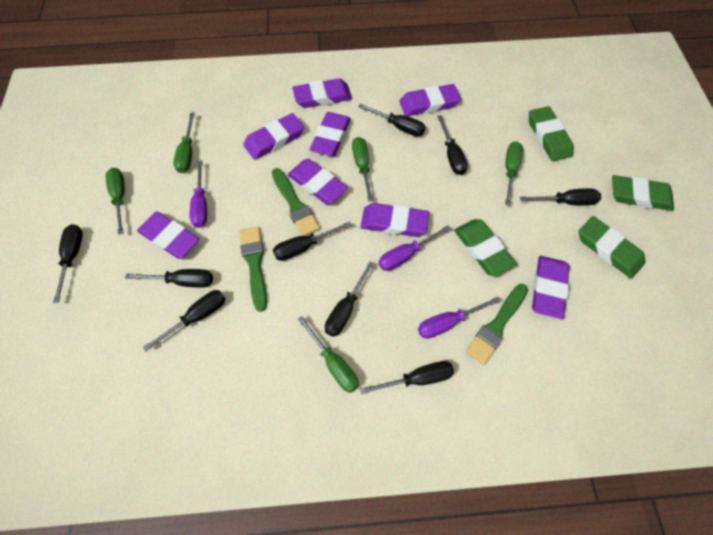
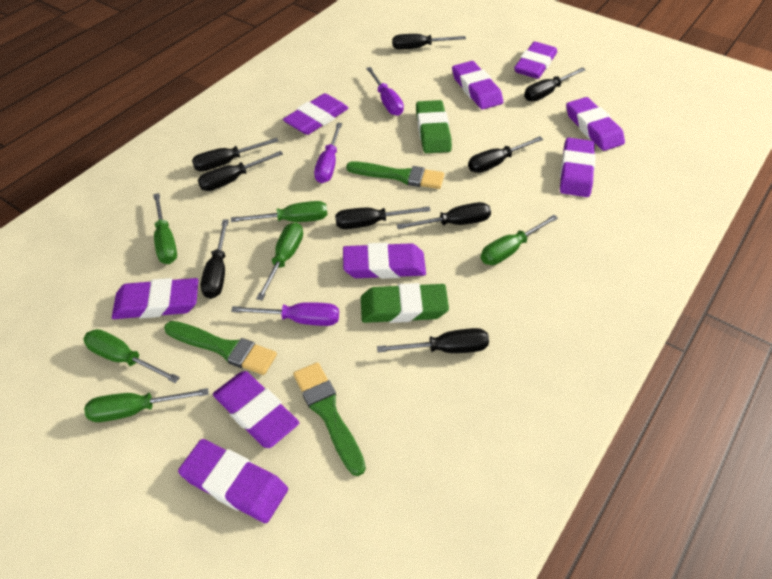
green eraser: 4 -> 2
green screwdriver: 5 -> 6
purple eraser: 8 -> 9

